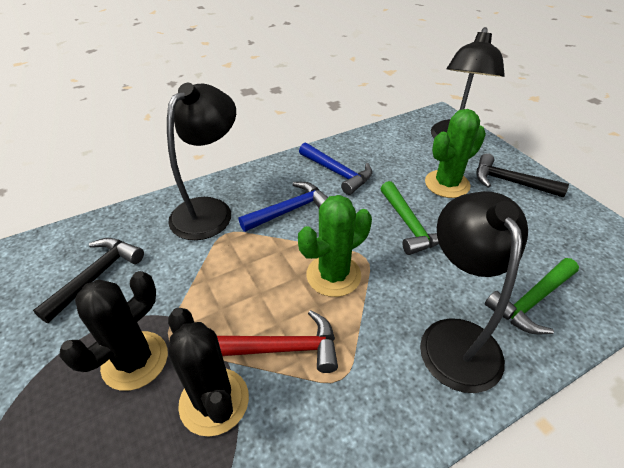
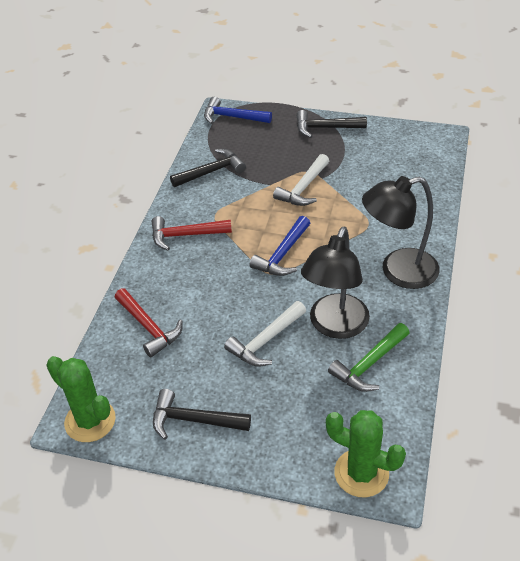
black cactus: 2 -> 0
black hammer: 2 -> 3
black lamp: 3 -> 2
green hammer: 2 -> 1
red hammer: 1 -> 2
white hammer: 0 -> 2

